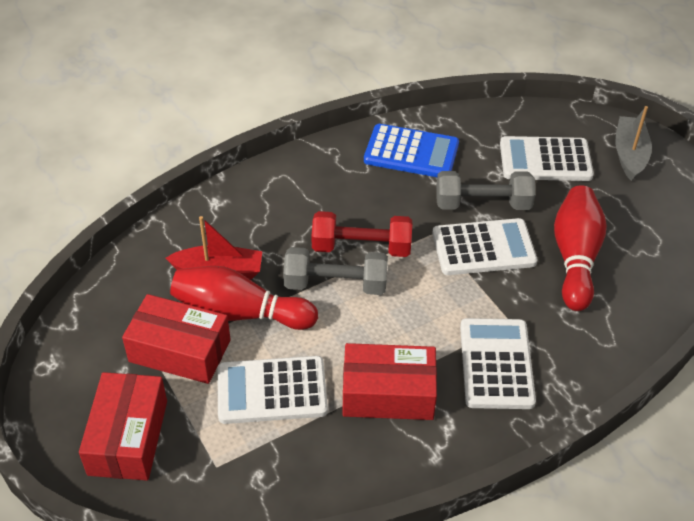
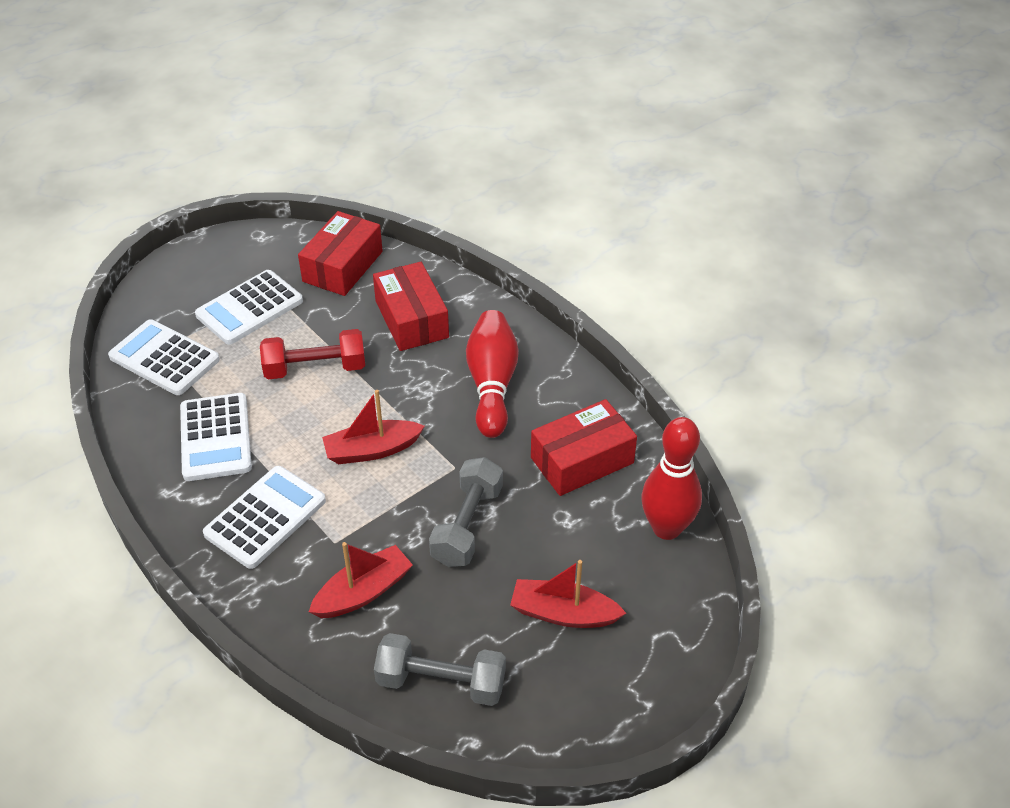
blue calculator: 1 -> 0
grey boat: 1 -> 0
red boat: 1 -> 3

